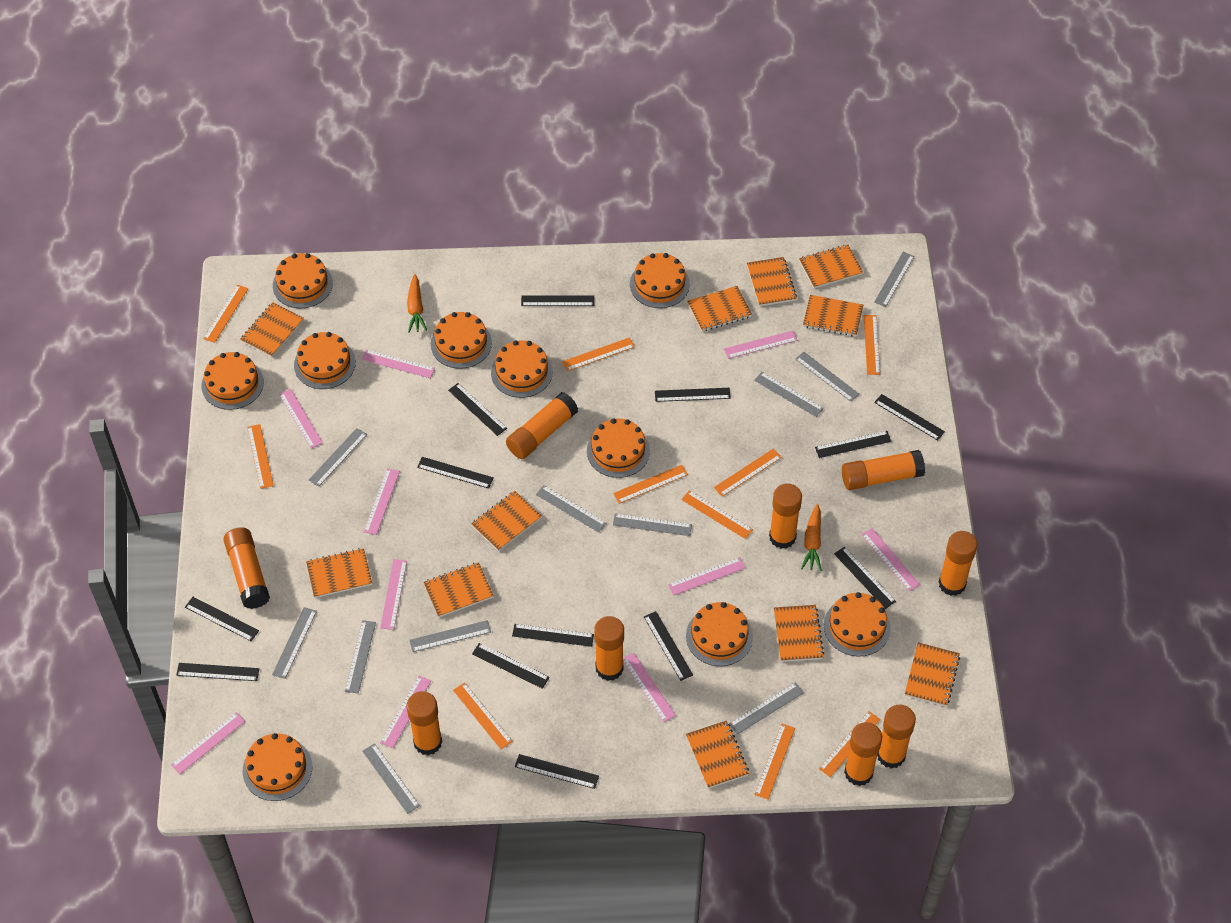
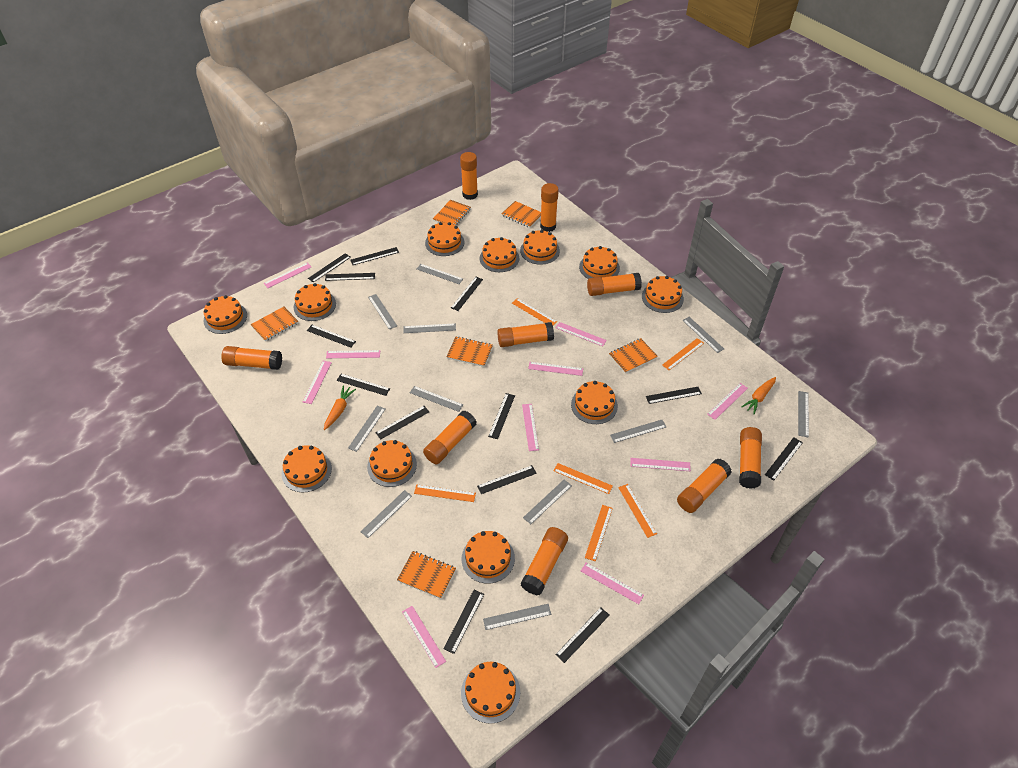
orange cake: 10 -> 12
orange notebook: 11 -> 6
orange ruler: 10 -> 6

